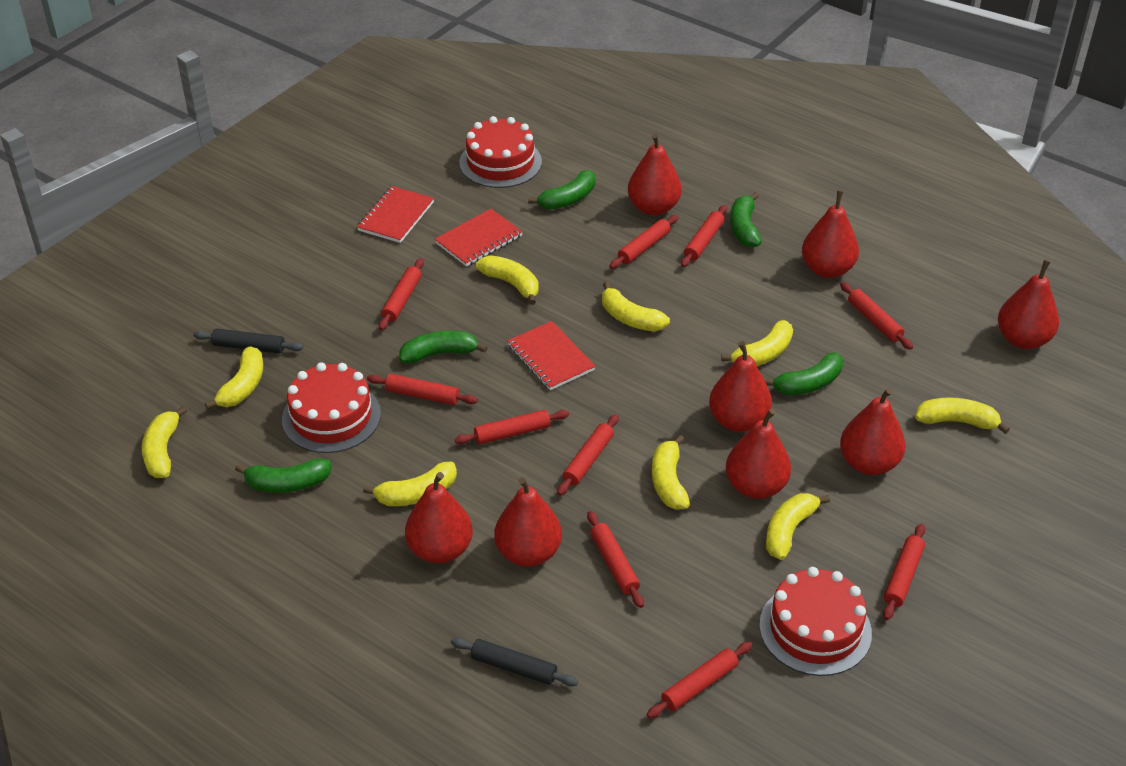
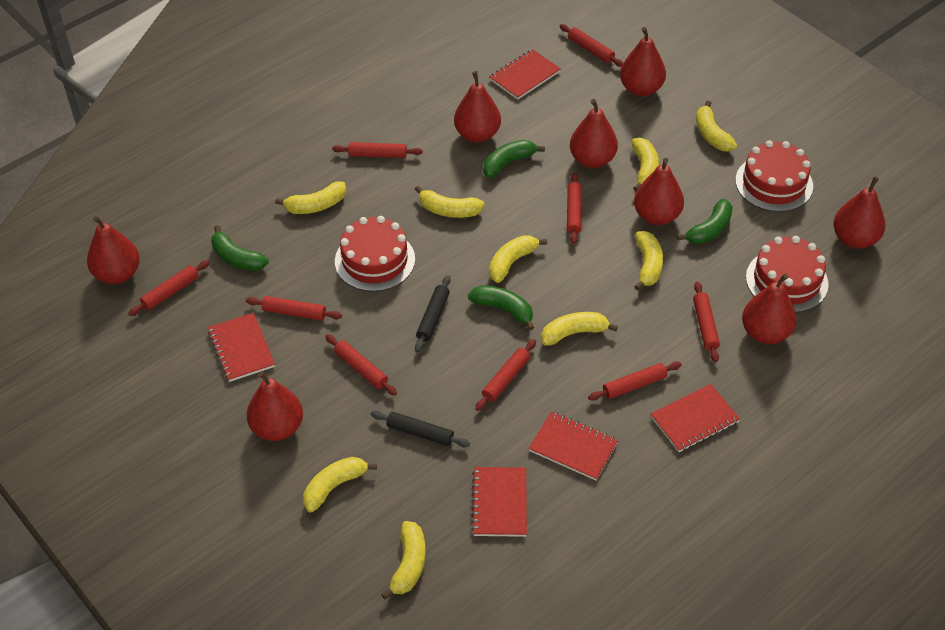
green banana: 5 -> 4
red notebook: 3 -> 5
red rolling pin: 10 -> 9

